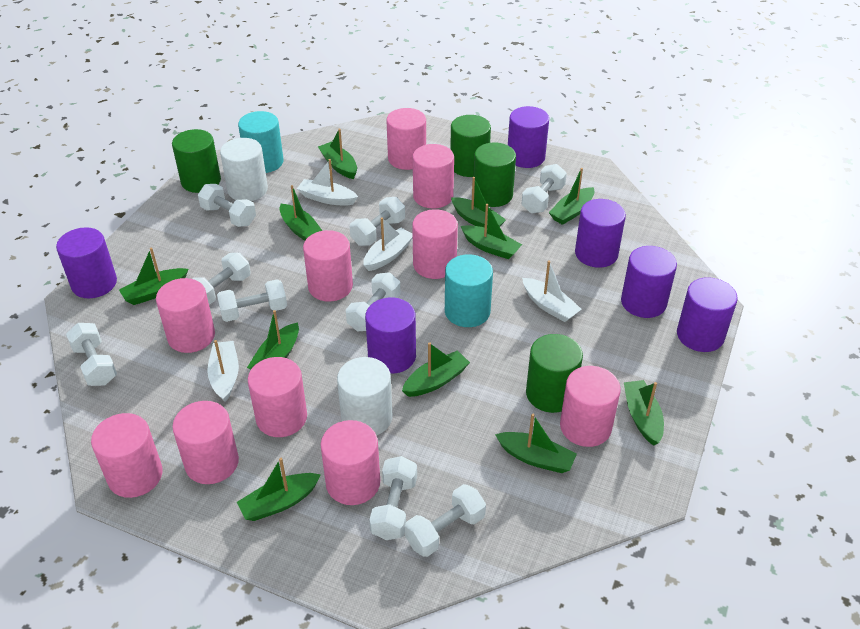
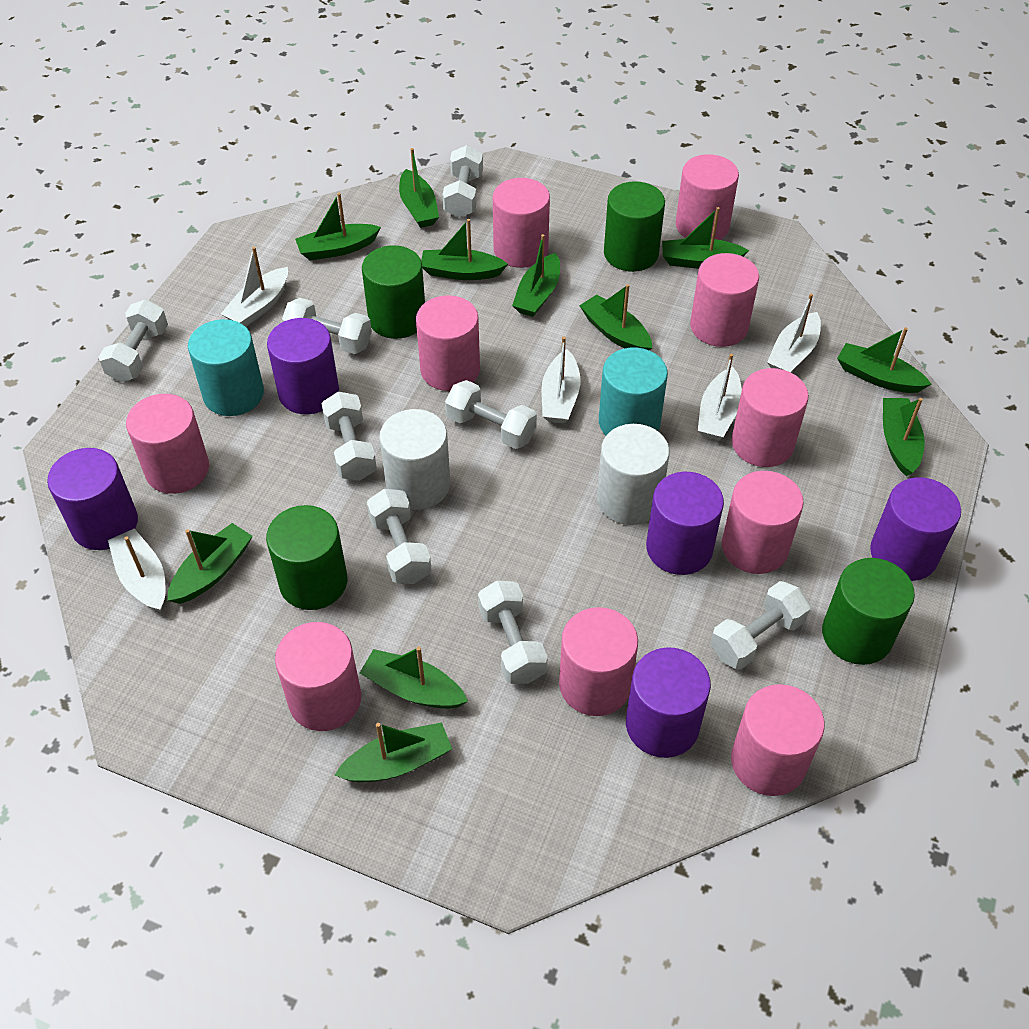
purple cylinder: 6 -> 5
white boat: 4 -> 5
white dumbbell: 9 -> 8

